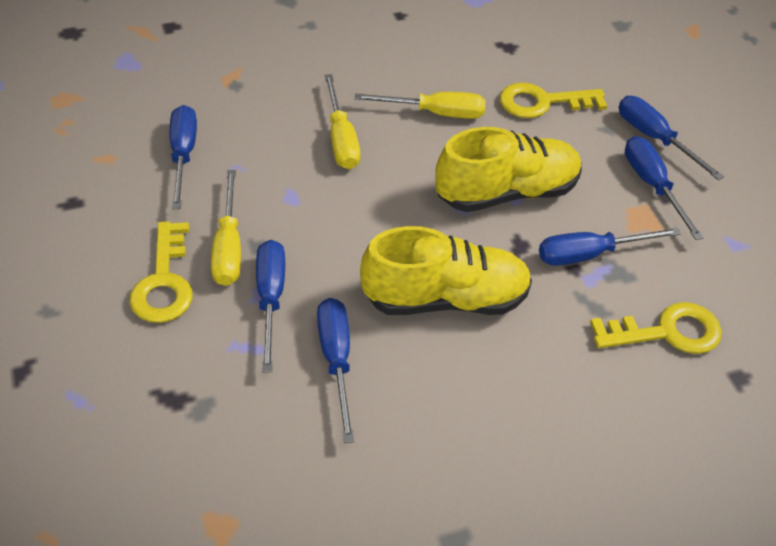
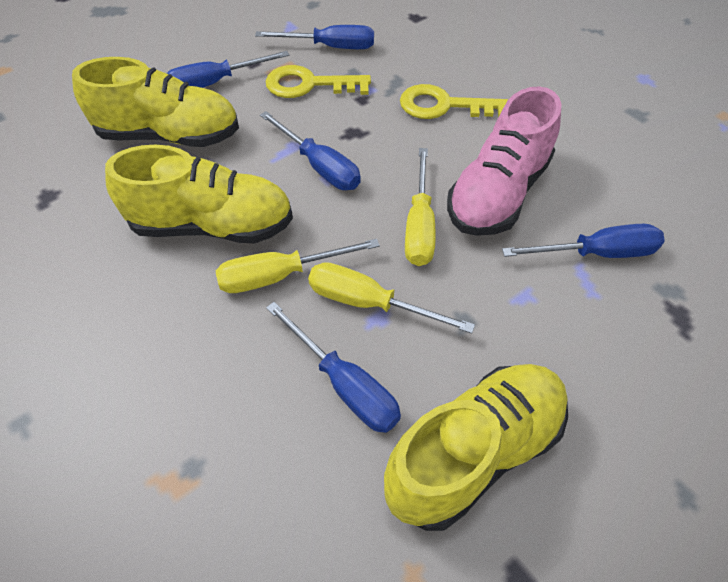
blue screwdriver: 6 -> 5
pink shoe: 0 -> 1
yellow key: 3 -> 2
yellow shoe: 2 -> 3

